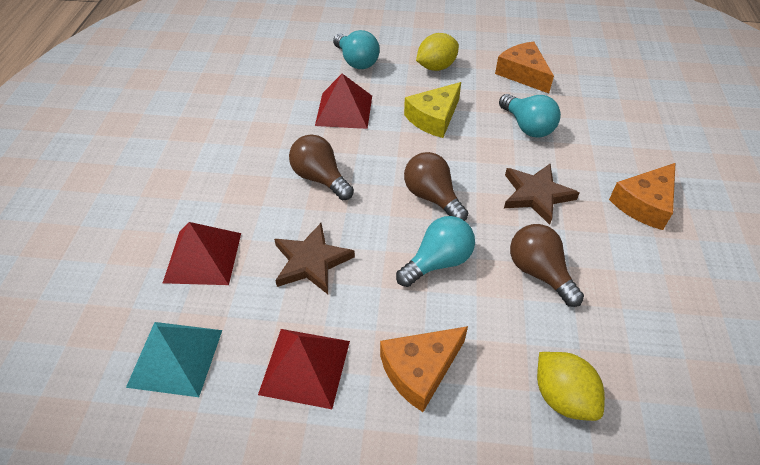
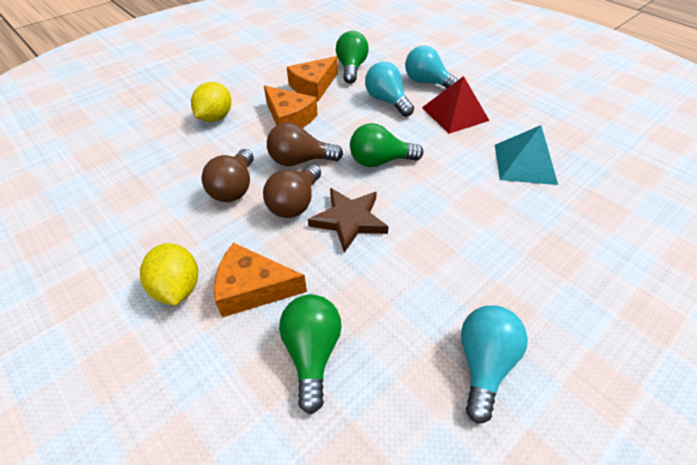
brown star: 2 -> 1
green light bulb: 0 -> 3
red pyramid: 3 -> 1
yellow cheese: 1 -> 0

